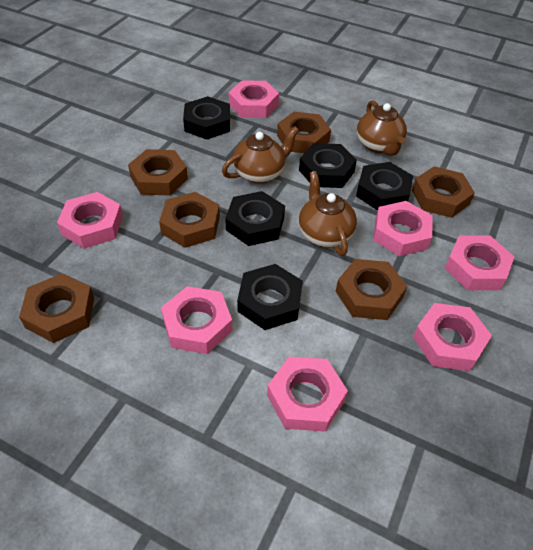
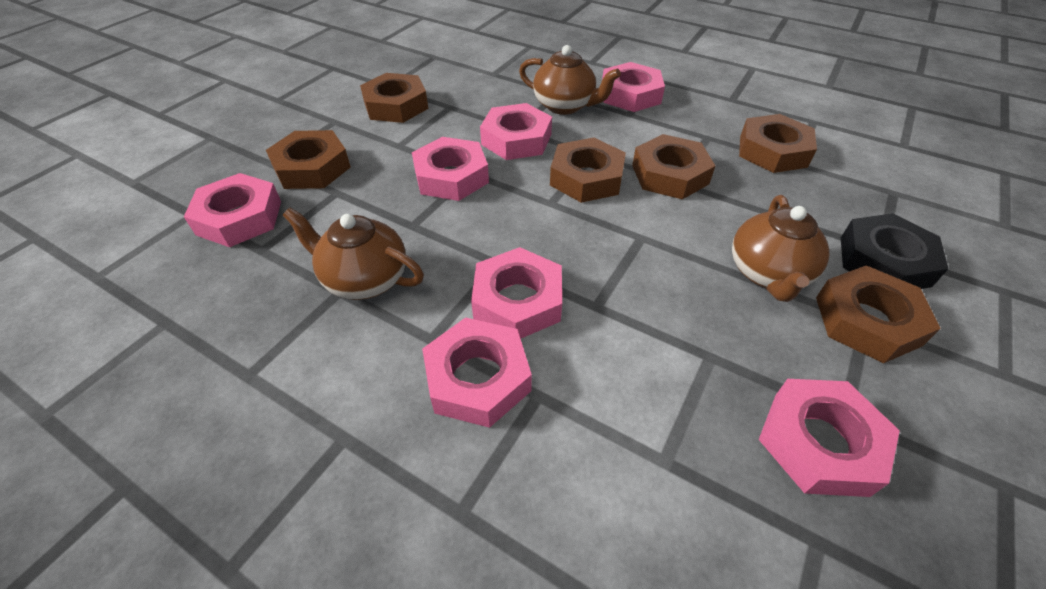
black nut: 5 -> 1

